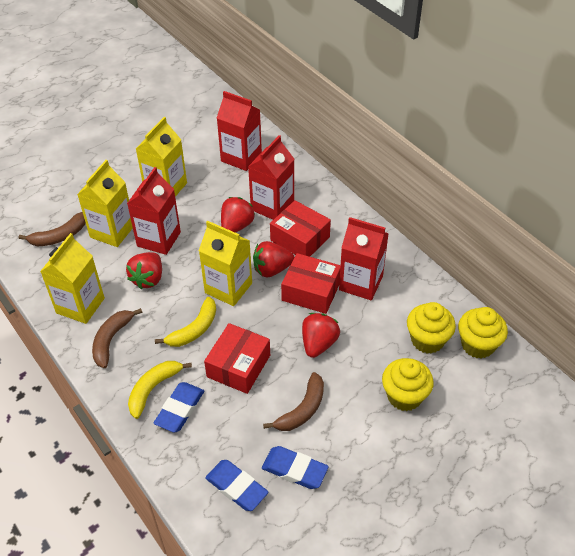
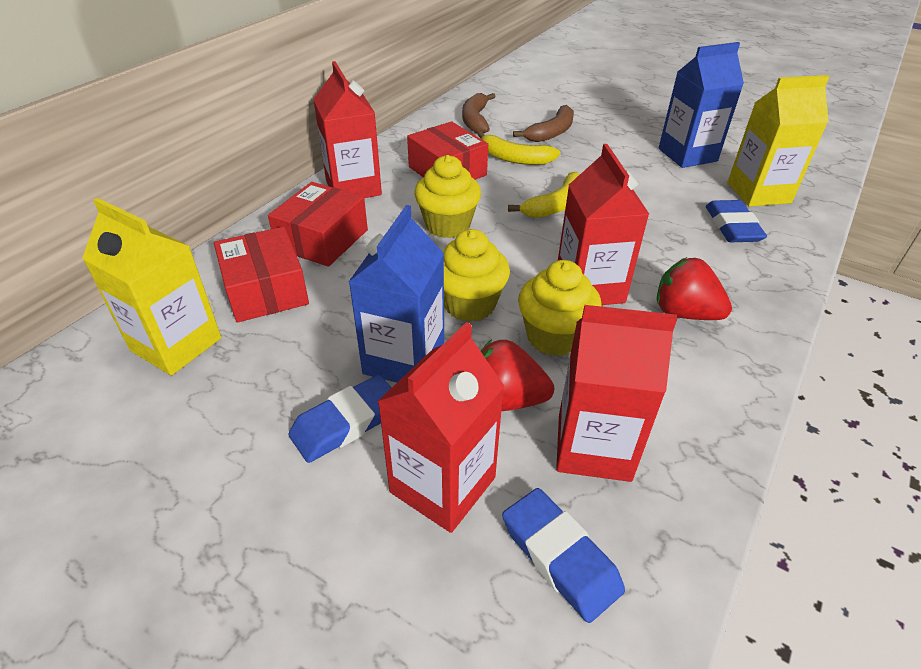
blue carton: 0 -> 2
brown banana: 3 -> 2
red strawberry: 4 -> 2
yellow carton: 4 -> 2

